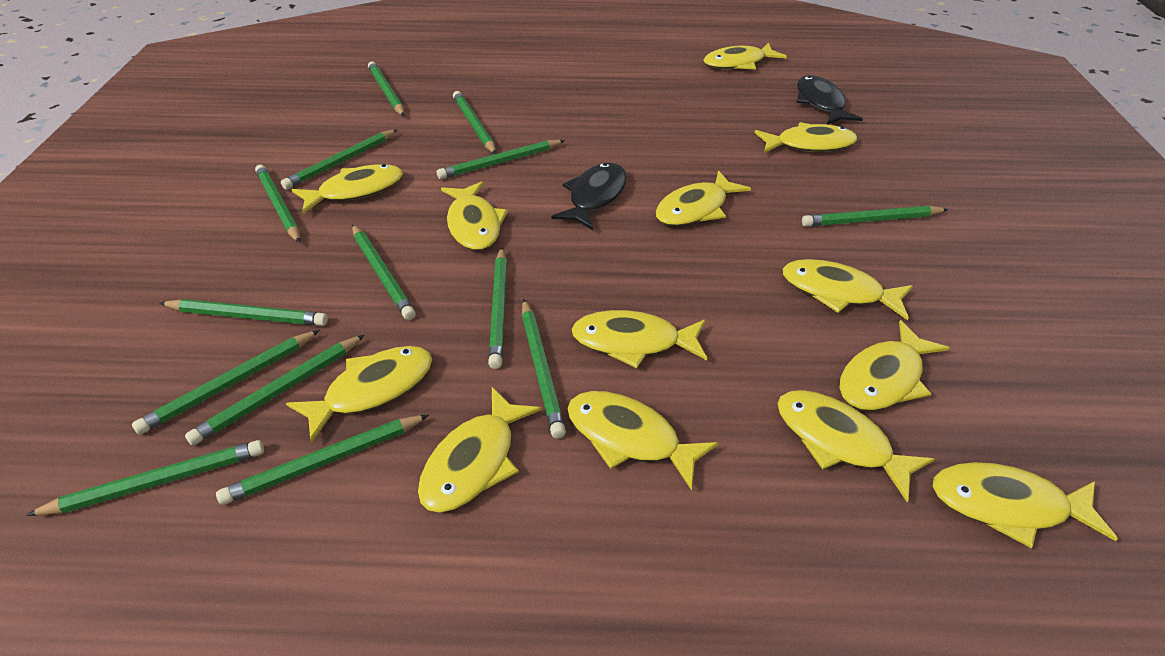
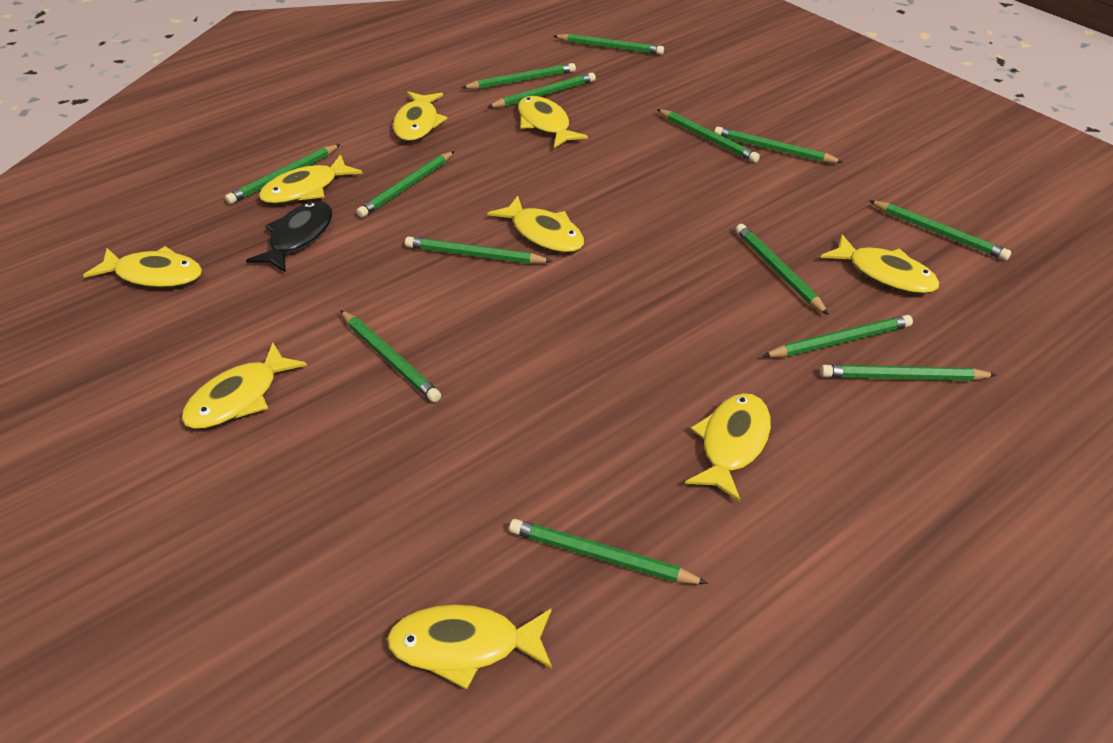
black fish: 2 -> 1
yellow fish: 13 -> 9

